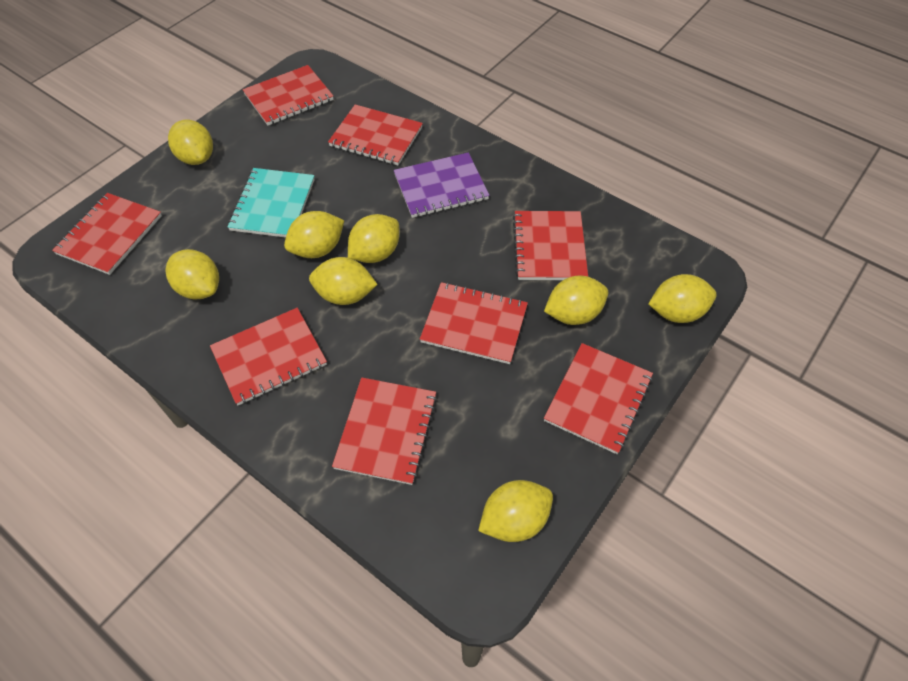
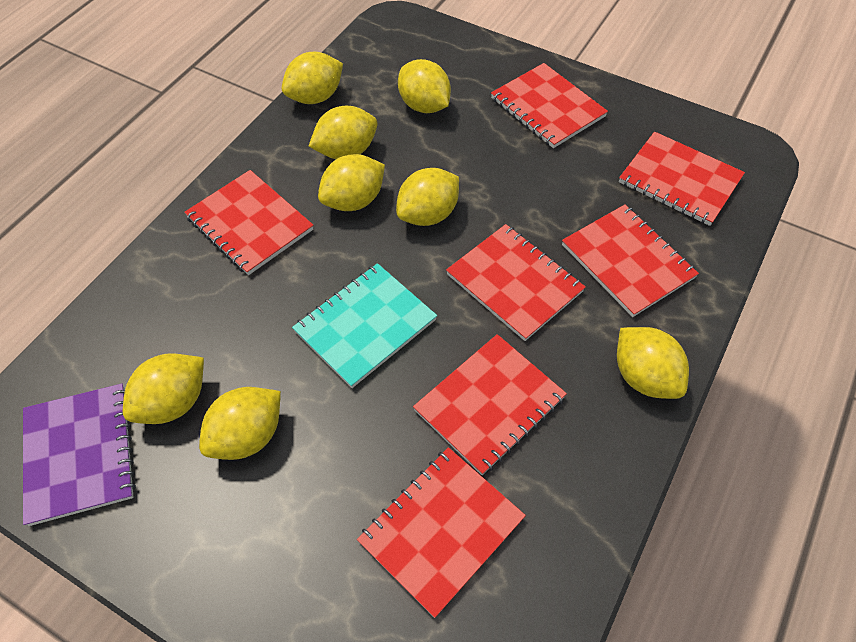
red notebook: 8 -> 7

